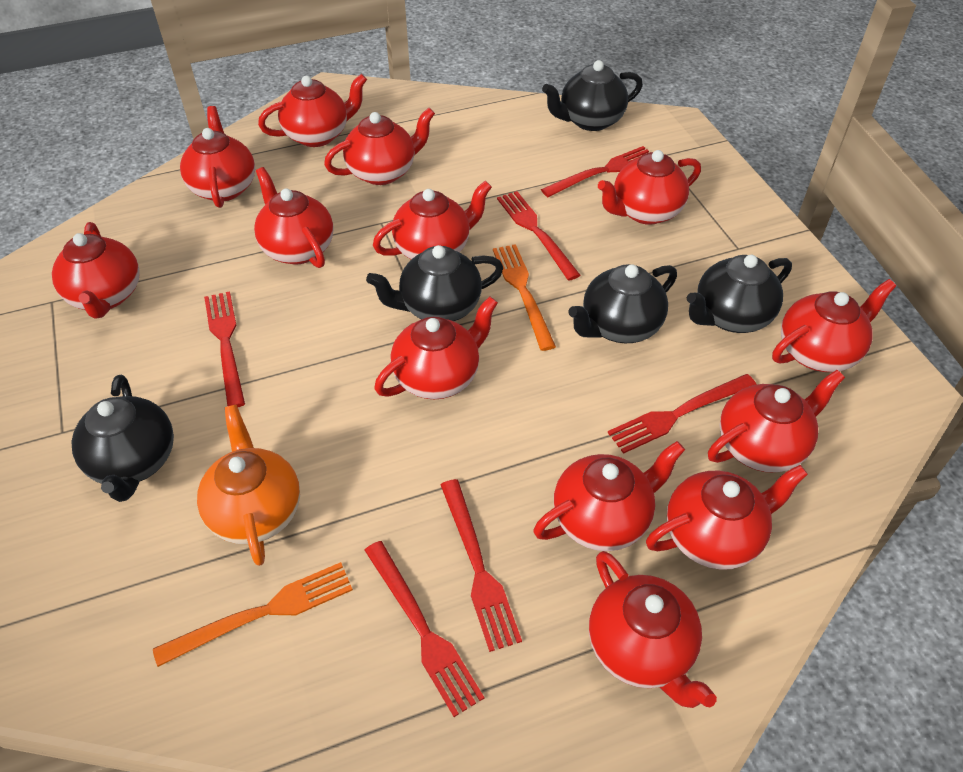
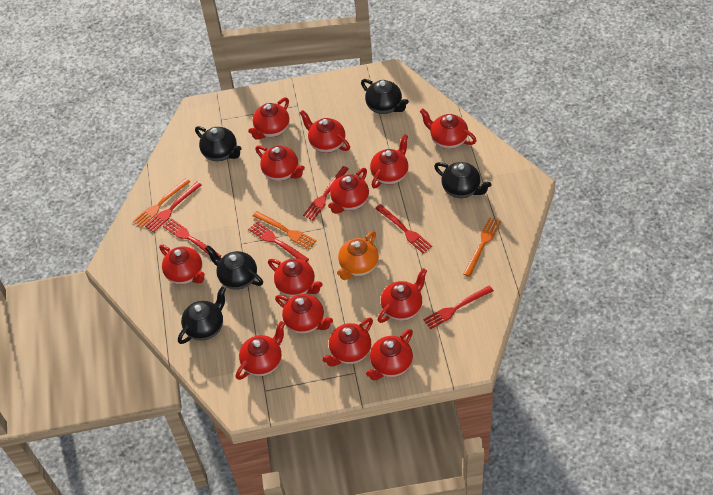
orange fork: 2 -> 3

